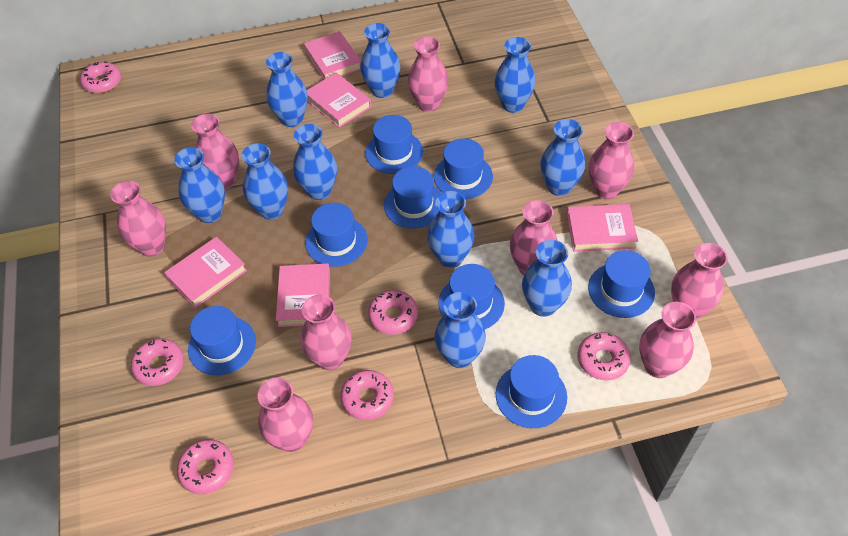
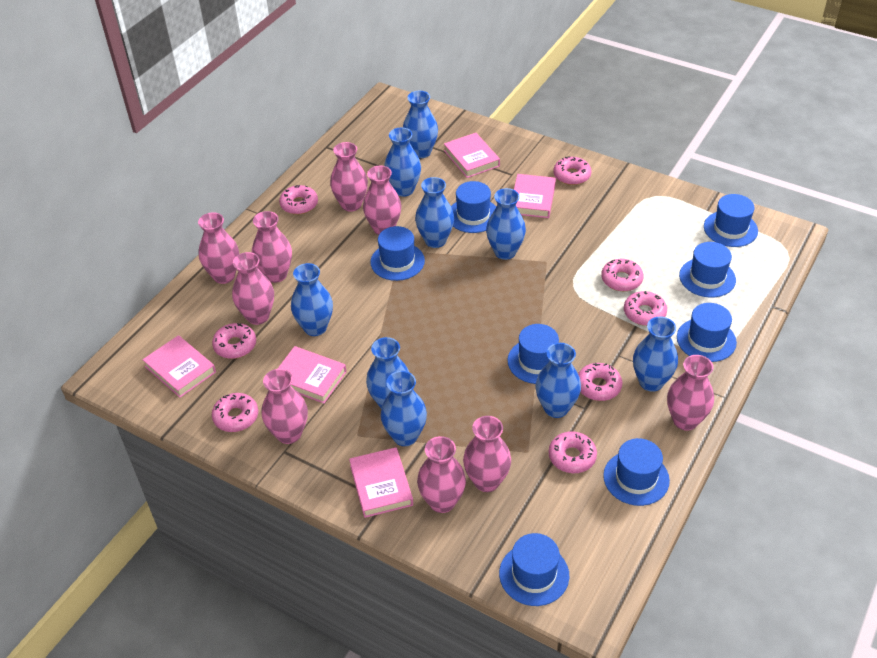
blue vase: 10 -> 9
pink donut: 6 -> 8

